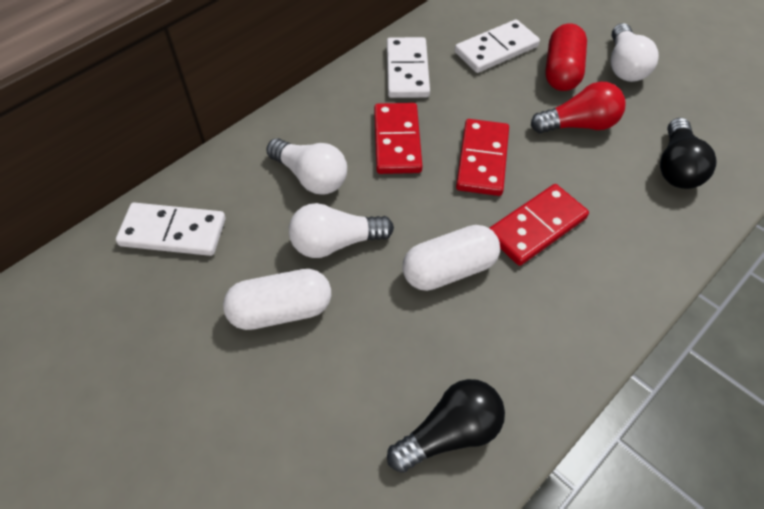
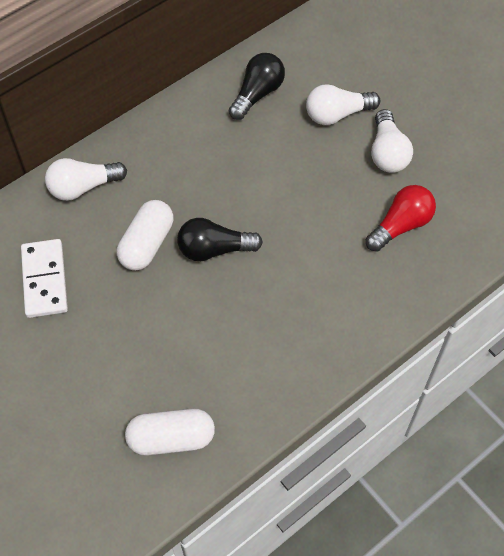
red capsule: 1 -> 0
red domino: 3 -> 0
white domino: 3 -> 1

